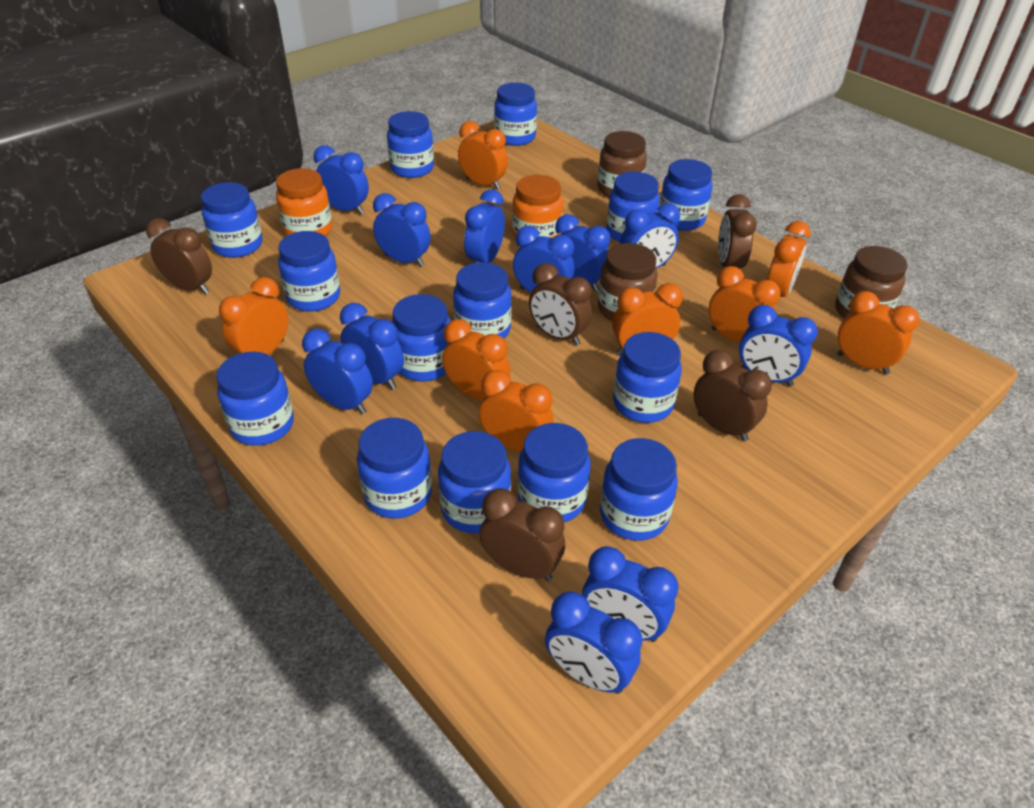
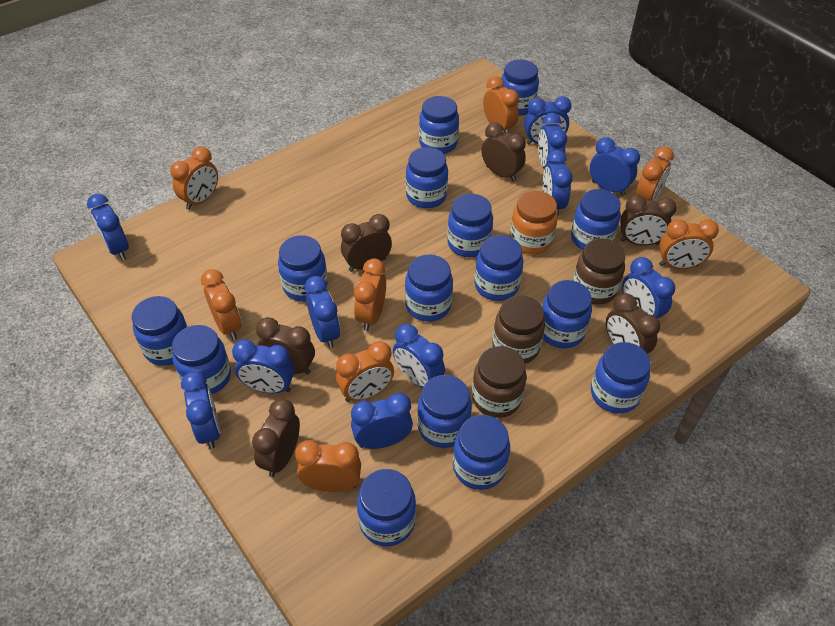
blue jar: 14 -> 15
brown clock: 5 -> 6
orange jar: 2 -> 1

